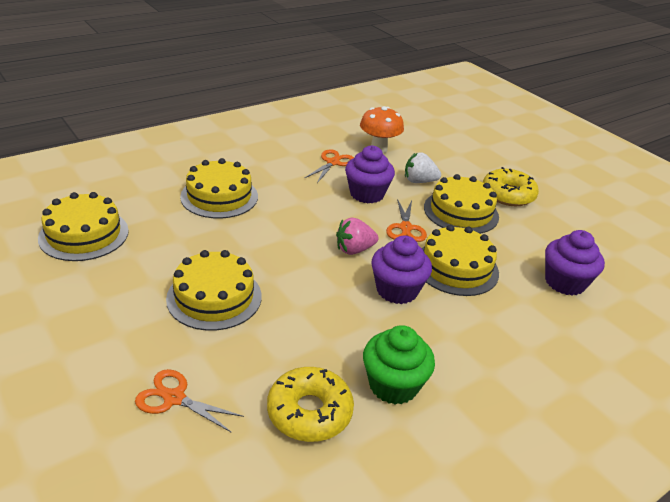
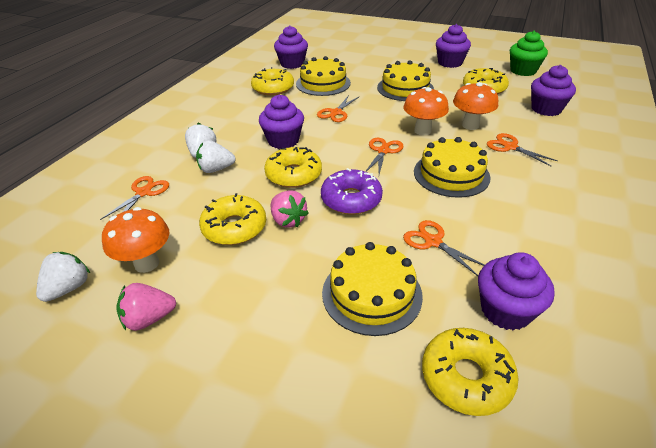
orange mushroom: 1 -> 3
orange scissors: 3 -> 5
pink strawberry: 1 -> 2
purple cupcake: 3 -> 5
purple donut: 0 -> 1
white strawberry: 1 -> 3
yellow cake: 5 -> 4
yellow donut: 2 -> 5

